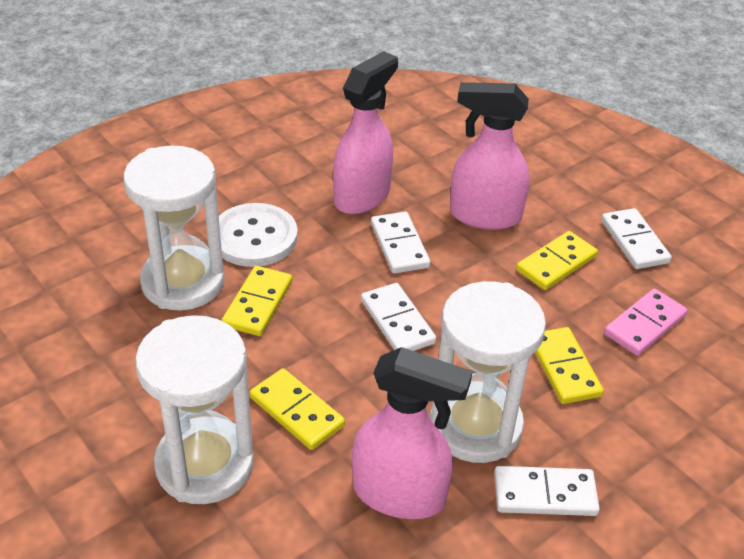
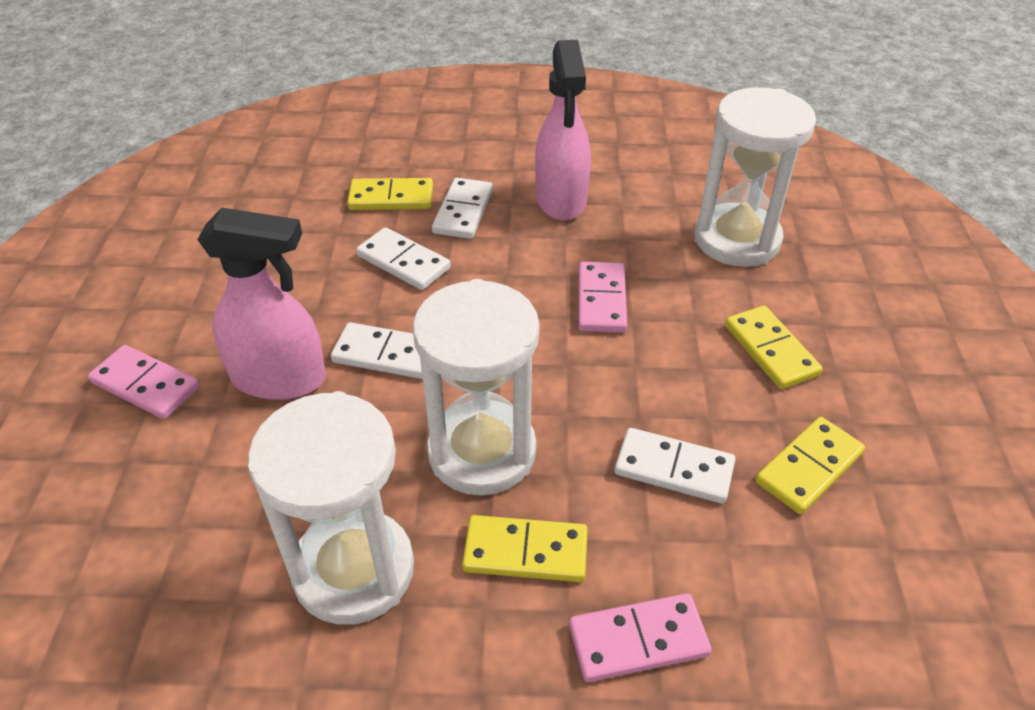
pink domino: 1 -> 3
pink spray bottle: 3 -> 2
white button: 1 -> 0

